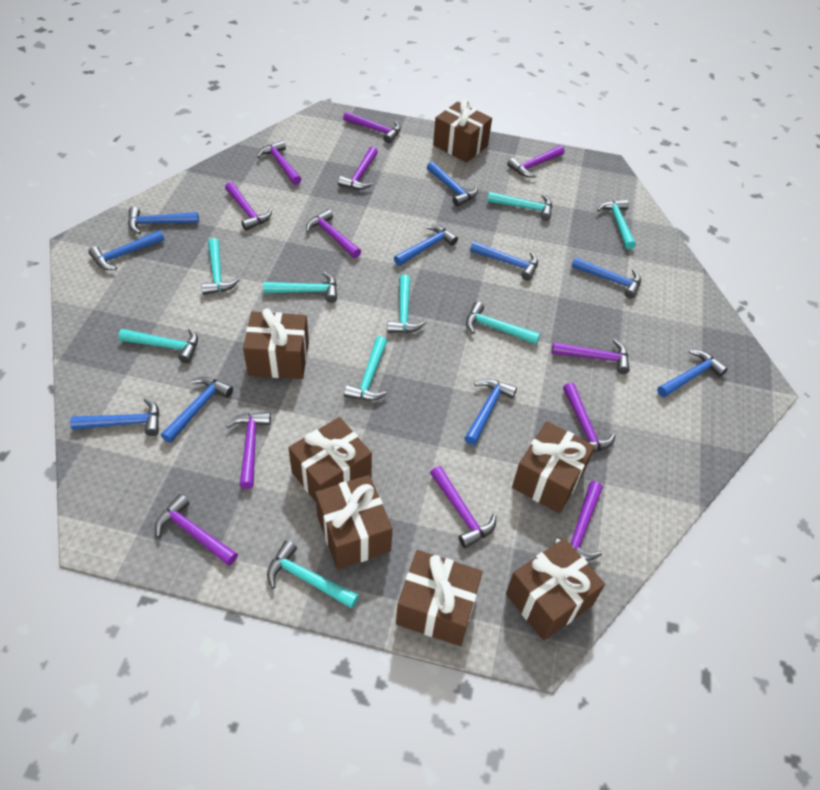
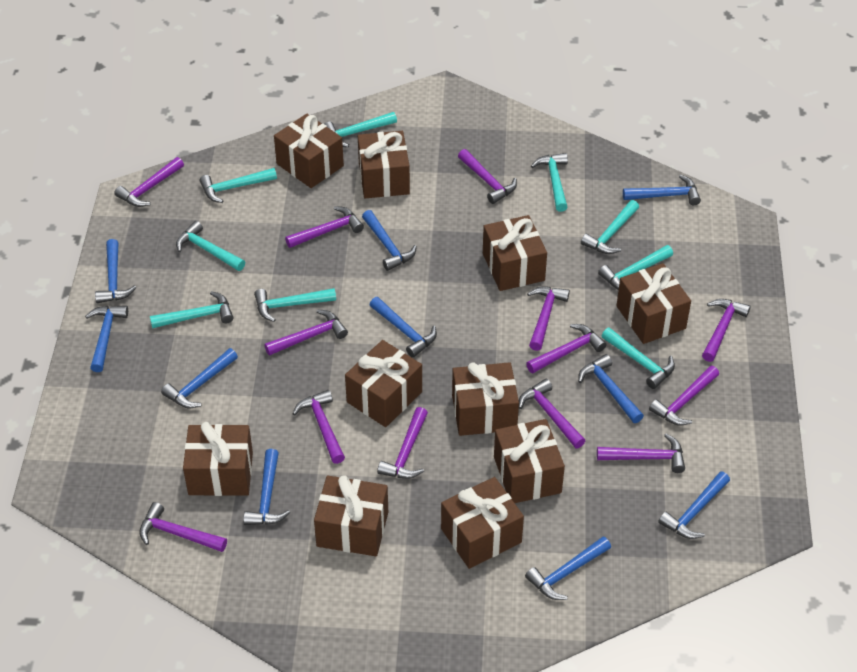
brown gift: 7 -> 10
purple hammer: 12 -> 13

